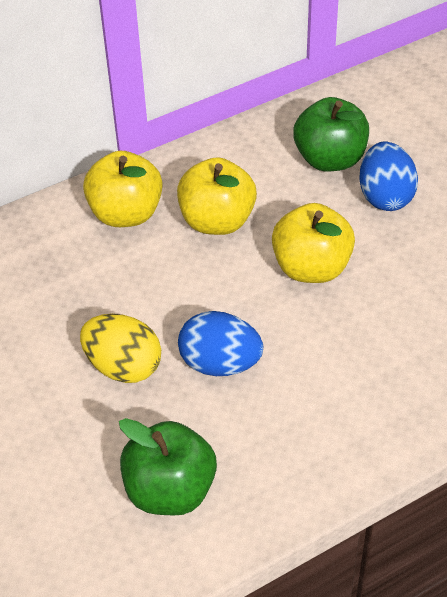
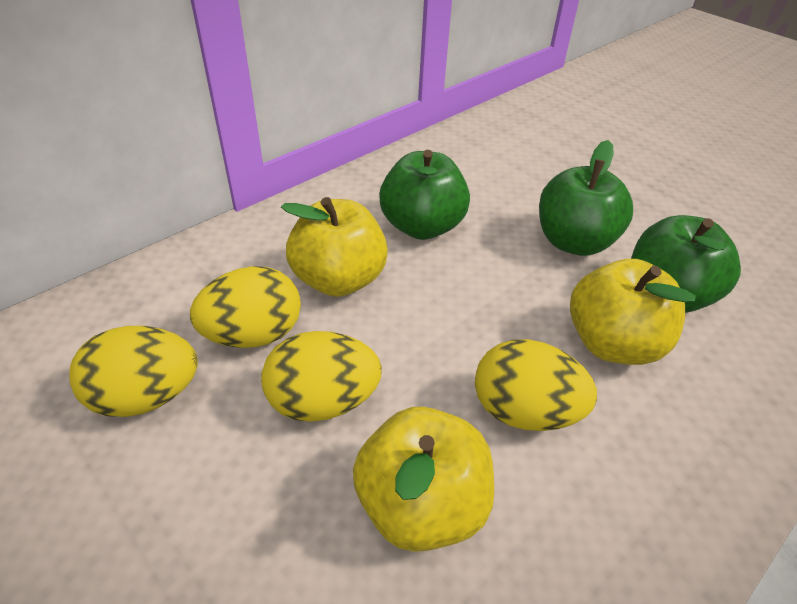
blue egg: 2 -> 0
green apple: 2 -> 3
yellow egg: 1 -> 4

